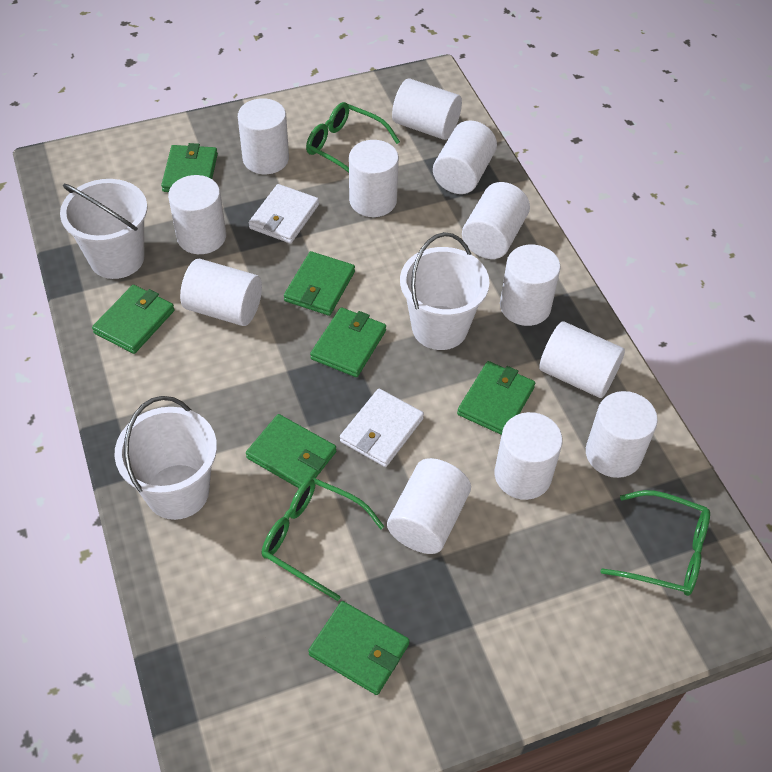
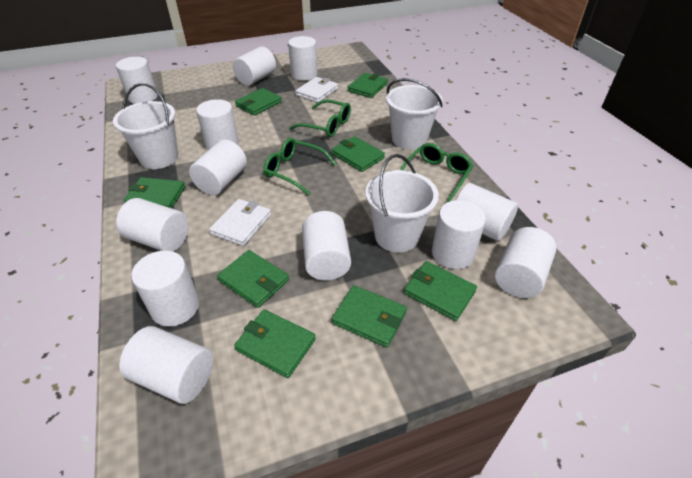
green wallet: 7 -> 8

